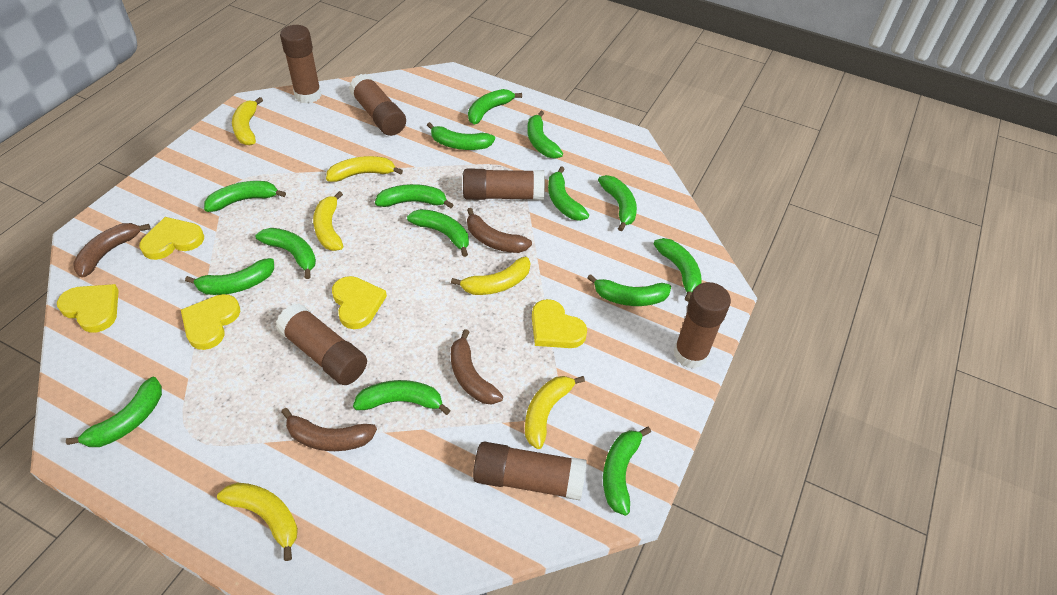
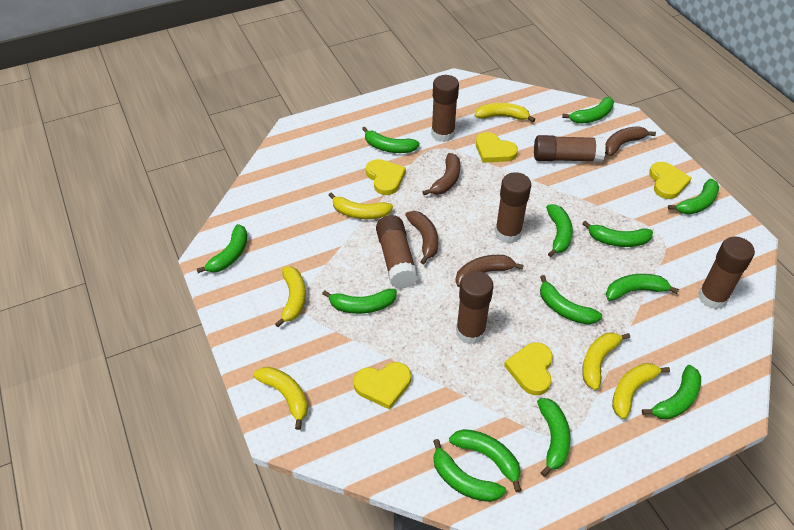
green banana: 15 -> 13

